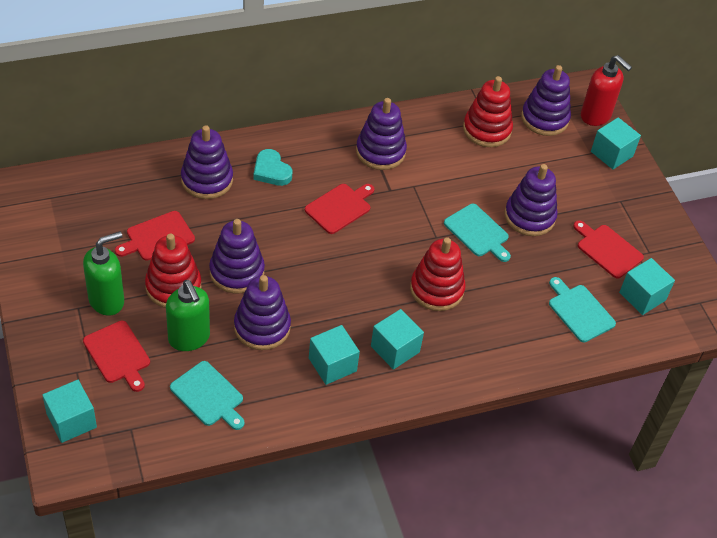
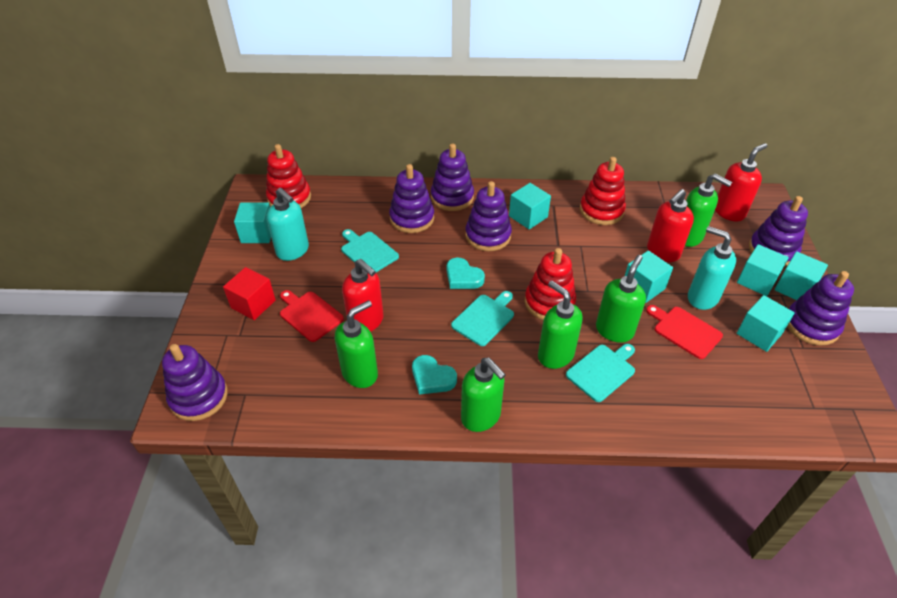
green soap dispenser: 2 -> 5
red cube: 0 -> 1
red cutting board: 4 -> 2
red soap dispenser: 1 -> 3
turquoise cube: 5 -> 6
turquoise heart: 1 -> 2
turquoise soap dispenser: 0 -> 2

